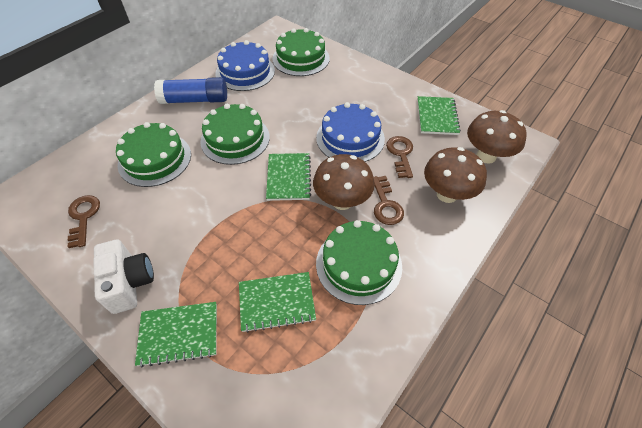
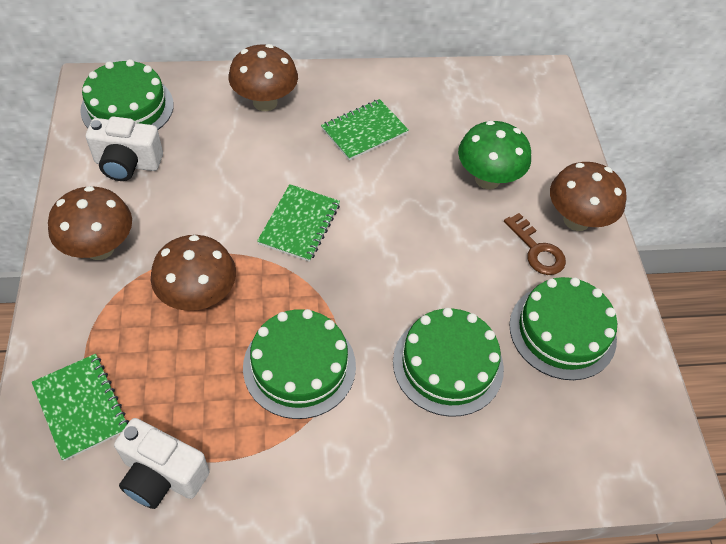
blue cake: 2 -> 0
blue glue stick: 1 -> 0
brown key: 3 -> 1
brown mushroom: 3 -> 4
green mushroom: 0 -> 1
green notebook: 4 -> 3
white camera: 1 -> 2

